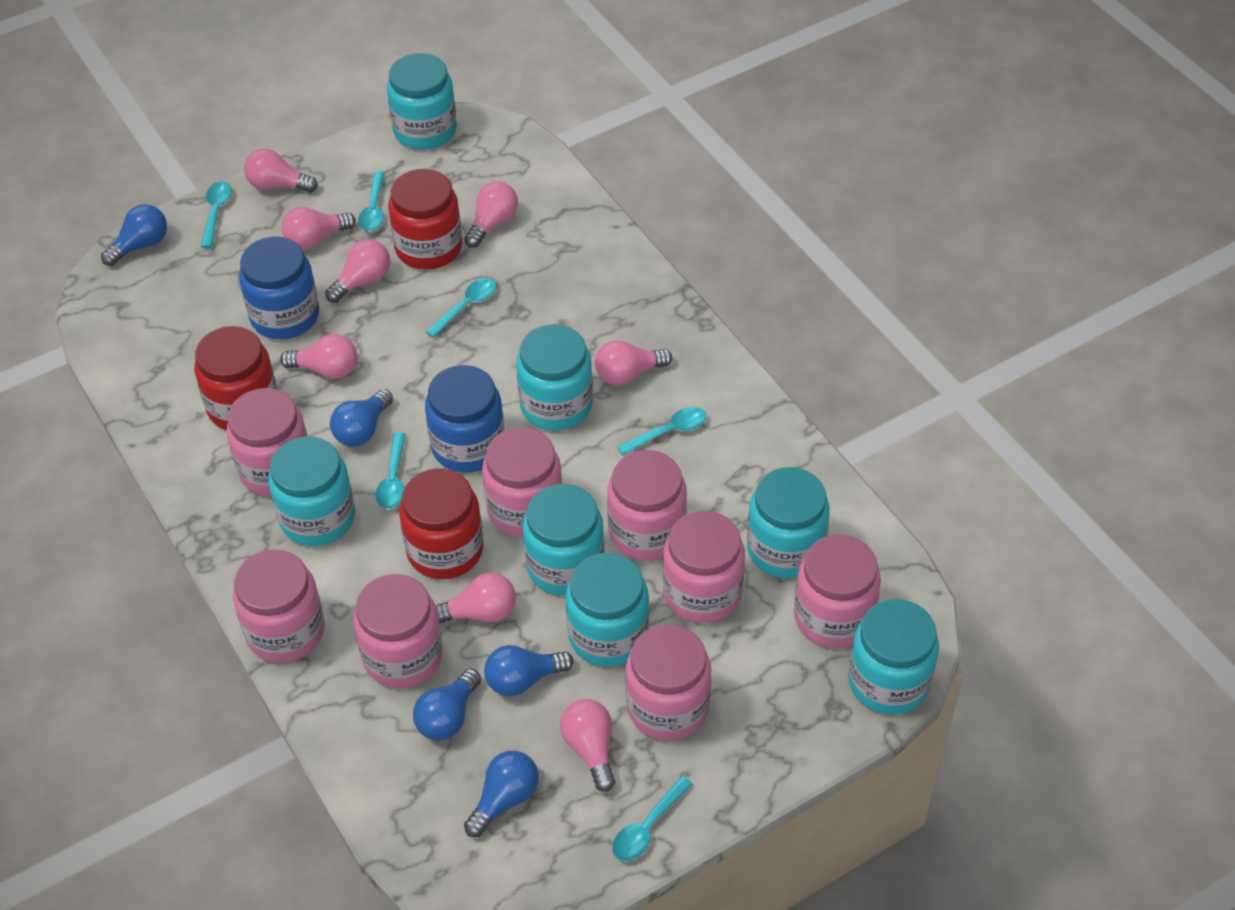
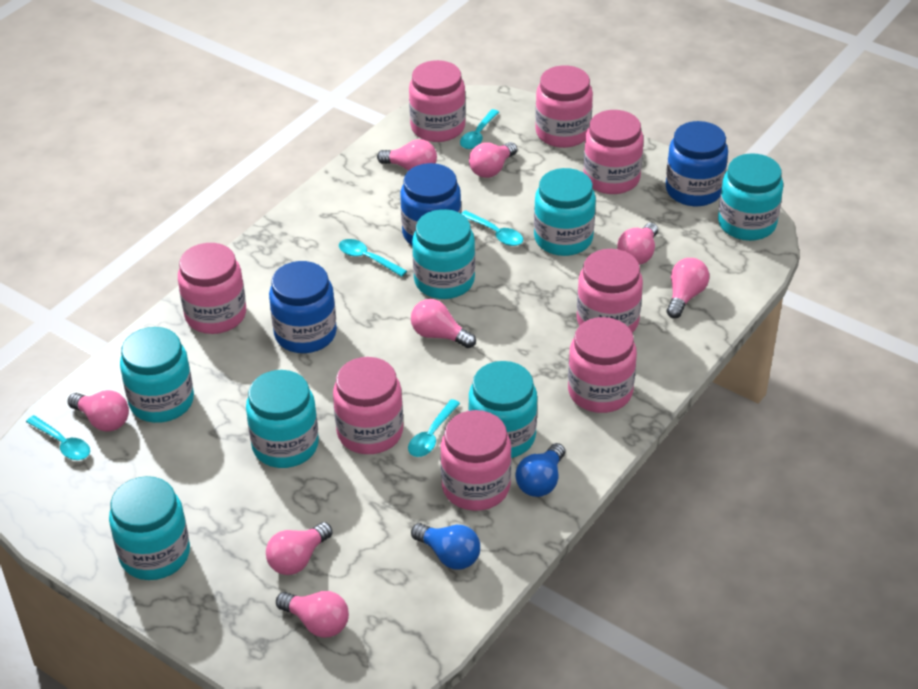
blue jar: 2 -> 3
blue light bulb: 5 -> 2
red jar: 3 -> 0
turquoise spoon: 6 -> 5

